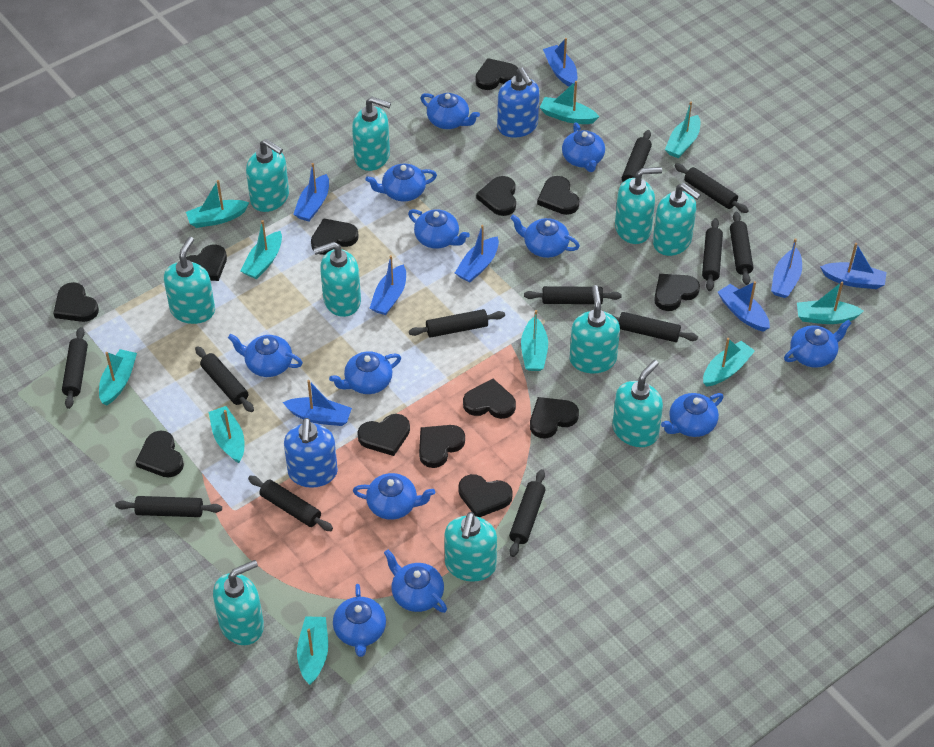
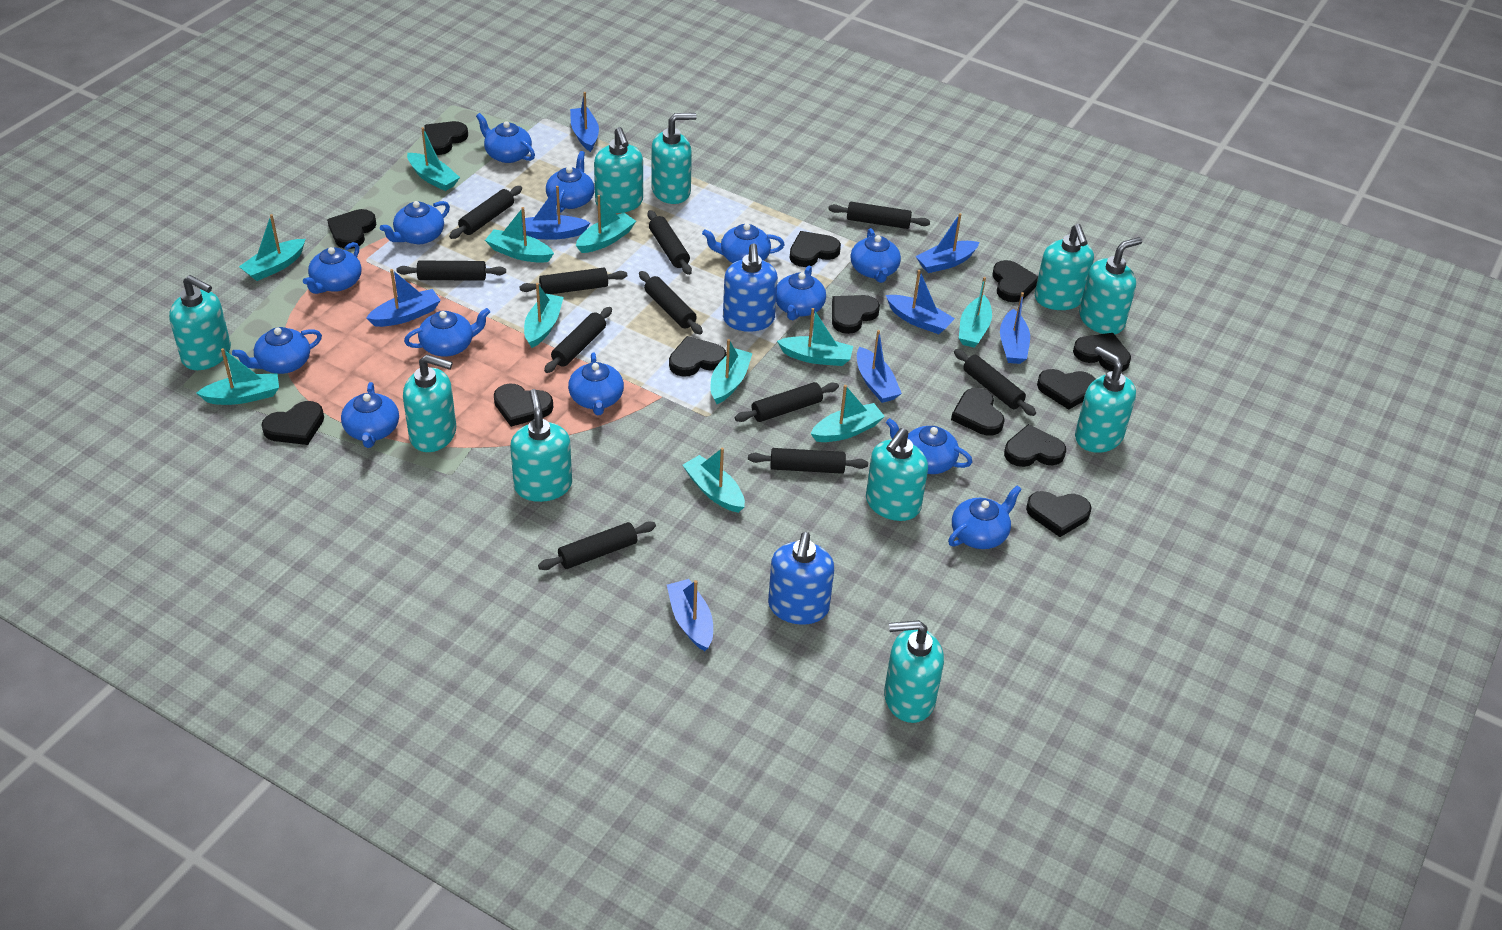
black rolling pin: 12 -> 11
blue teapot: 12 -> 13
turquoise boat: 10 -> 11

